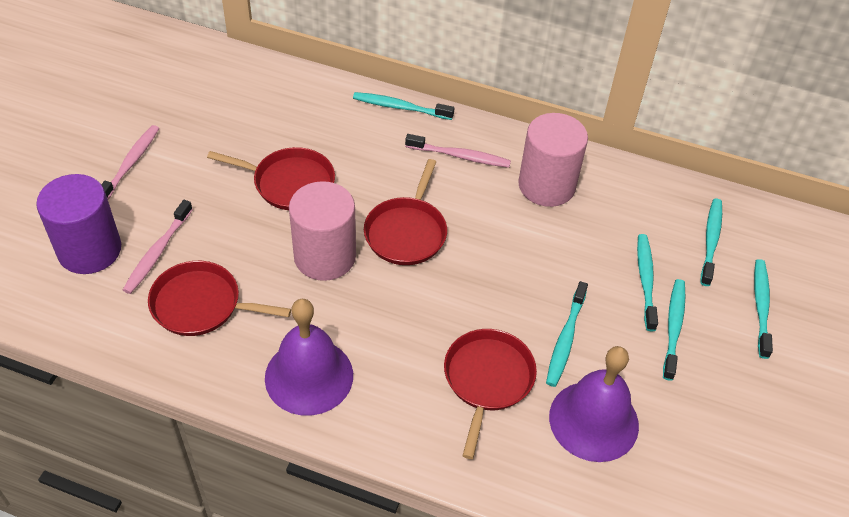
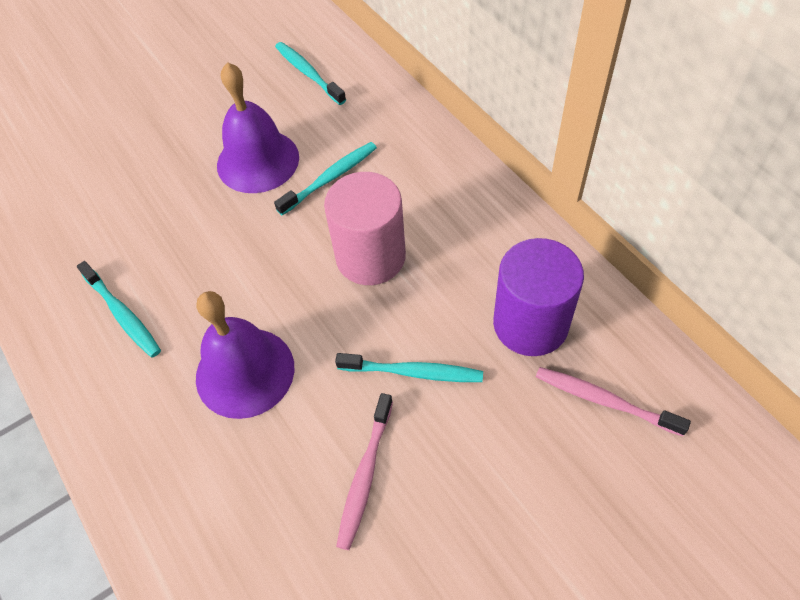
pink cylinder: 2 -> 1
pink toothbrush: 3 -> 2
red pan: 4 -> 0
turquoise toothbrush: 6 -> 4

